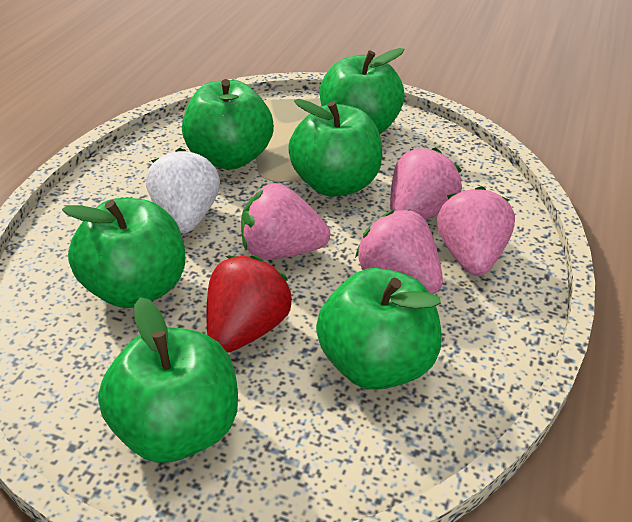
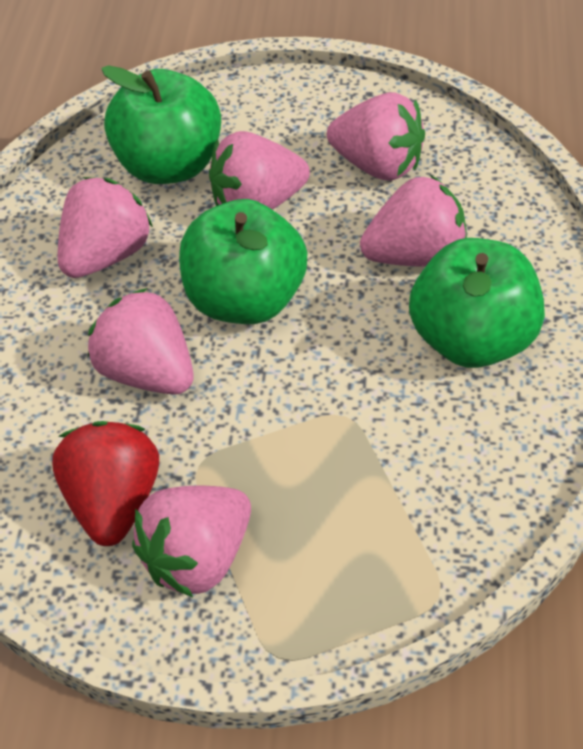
green apple: 6 -> 3
pink strawberry: 4 -> 6
white strawberry: 1 -> 0

